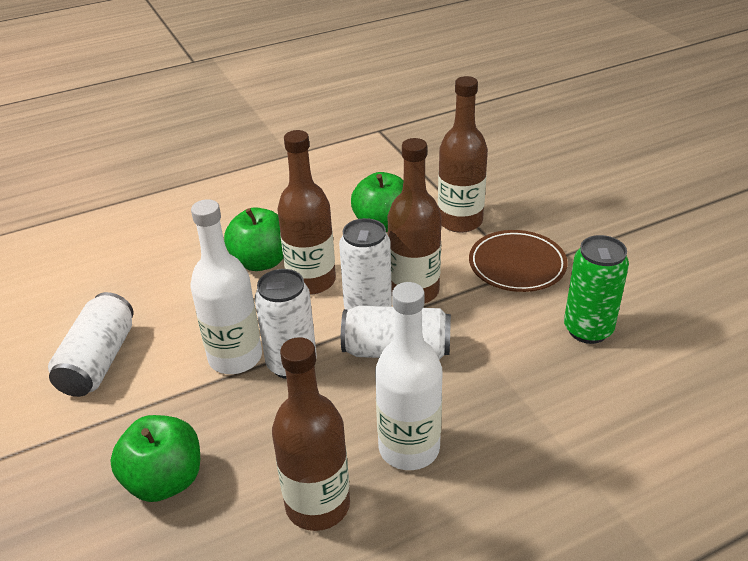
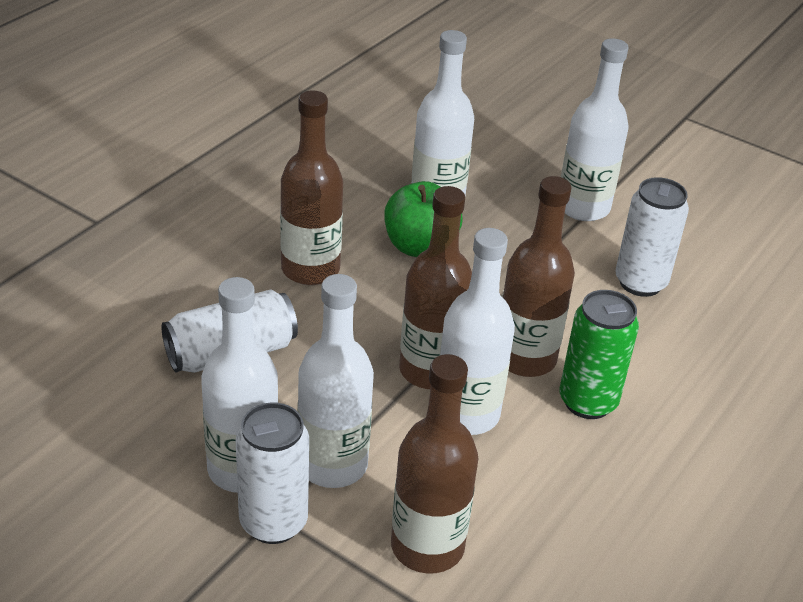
brown plate: 1 -> 0
green apple: 3 -> 1
white bottle: 2 -> 5
white can: 4 -> 3

